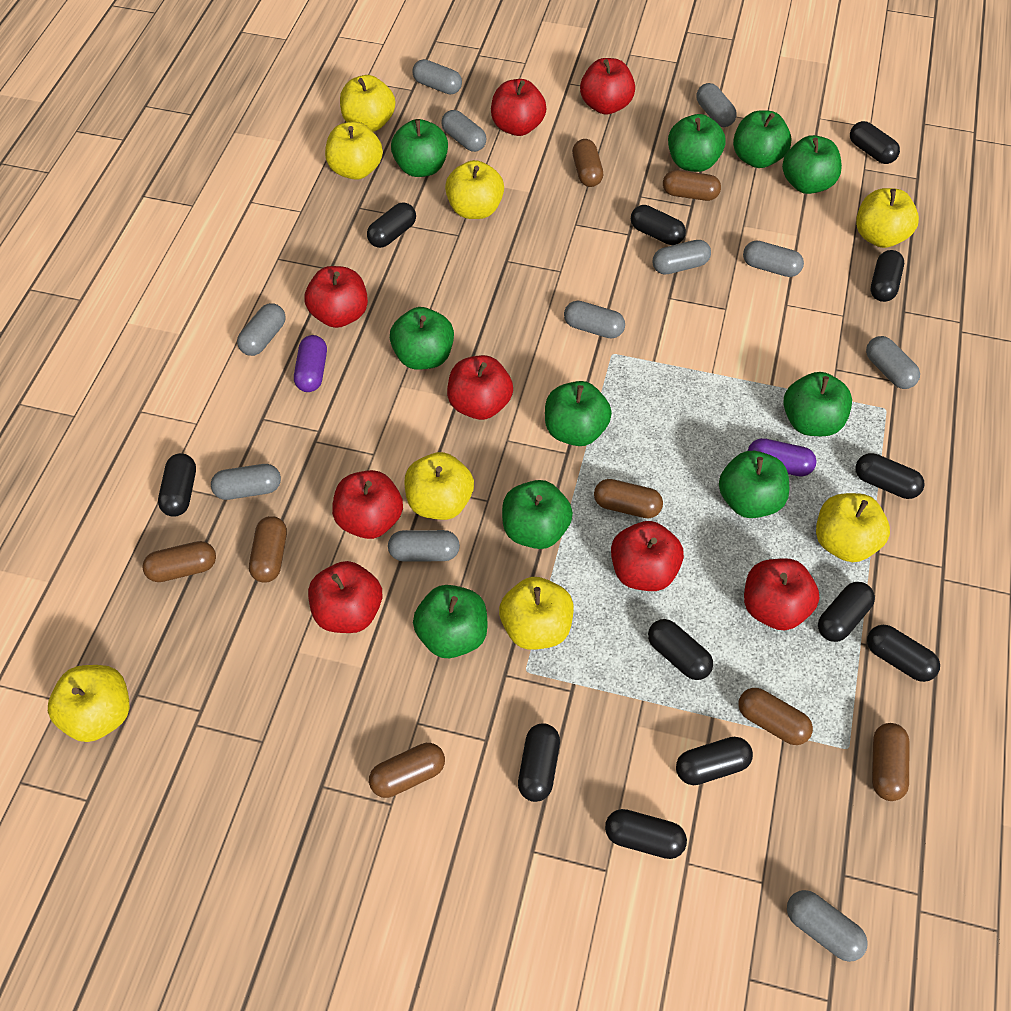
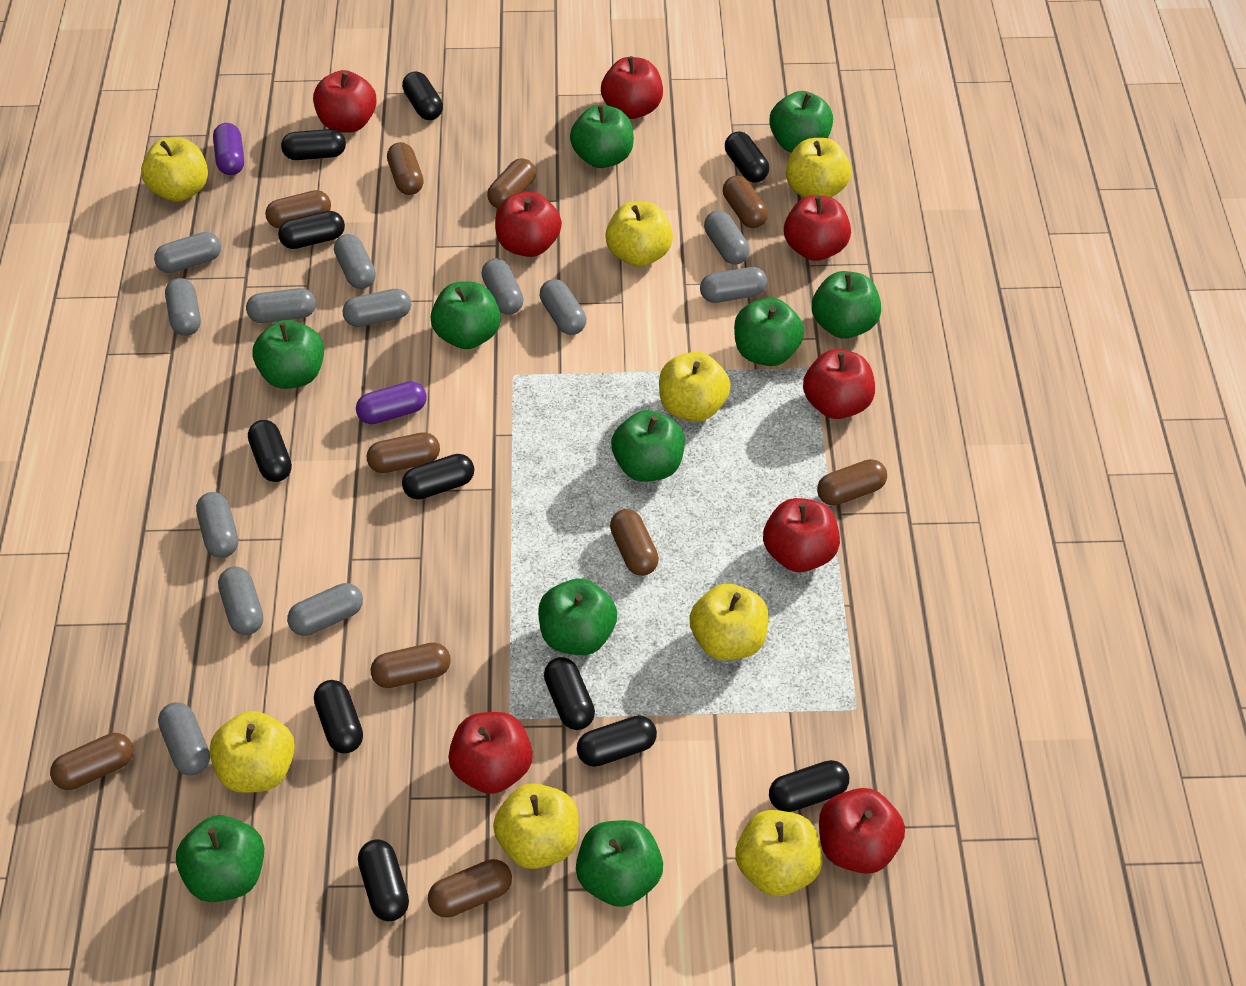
black capsule: 12 -> 11
brown capsule: 8 -> 10
grey capsule: 11 -> 13

